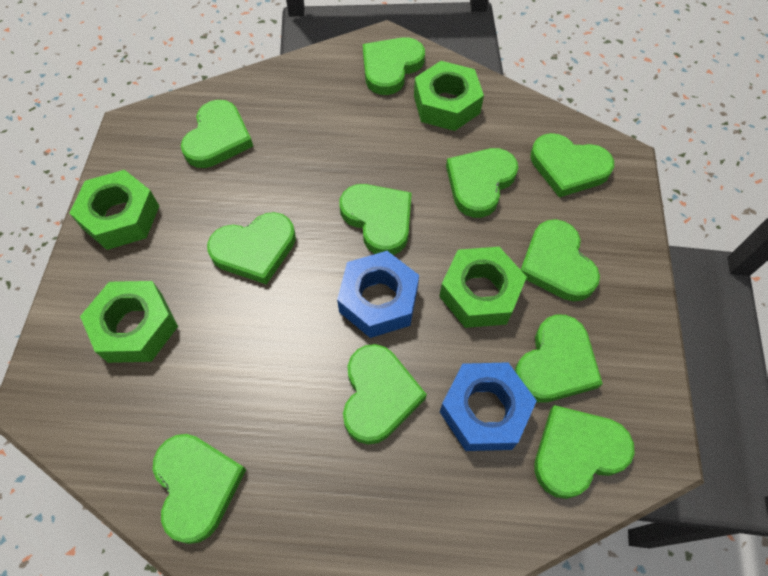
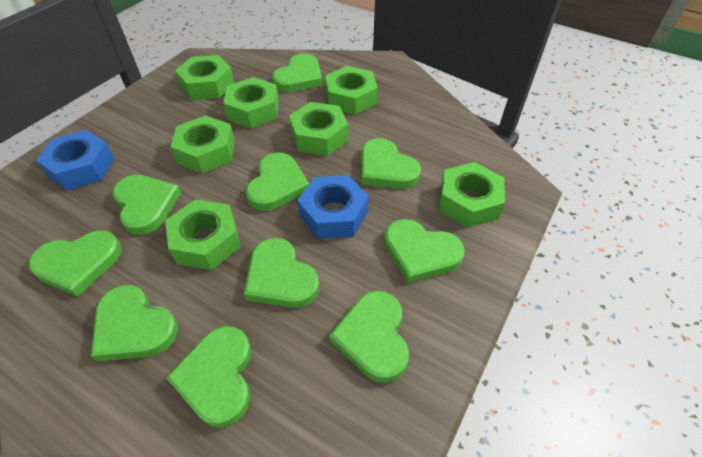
green heart: 11 -> 10
green nut: 4 -> 7

